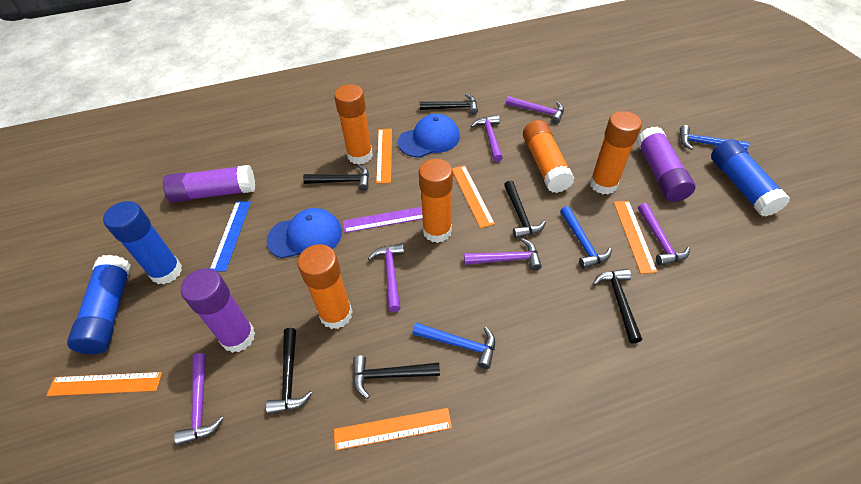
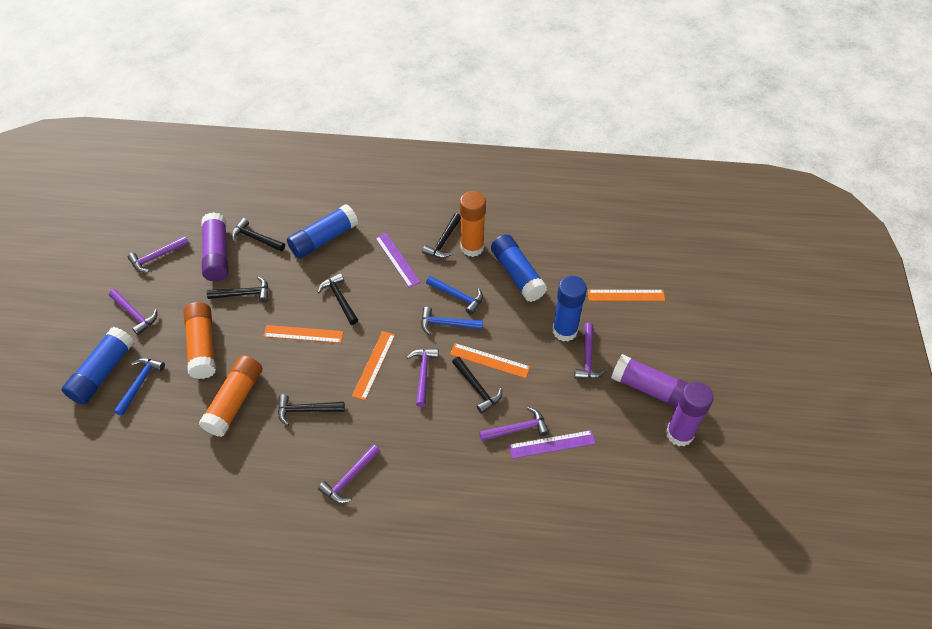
blue cap: 2 -> 0
blue glue stick: 3 -> 4
blue ruler: 1 -> 0
orange glue stick: 5 -> 3
orange ruler: 5 -> 4
purple ruler: 1 -> 2

